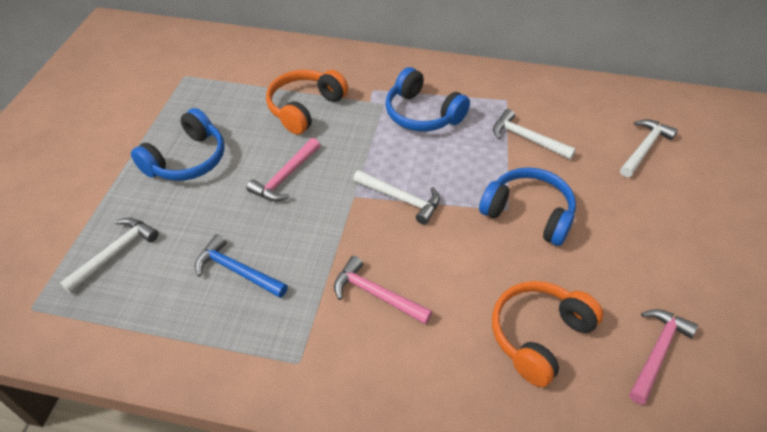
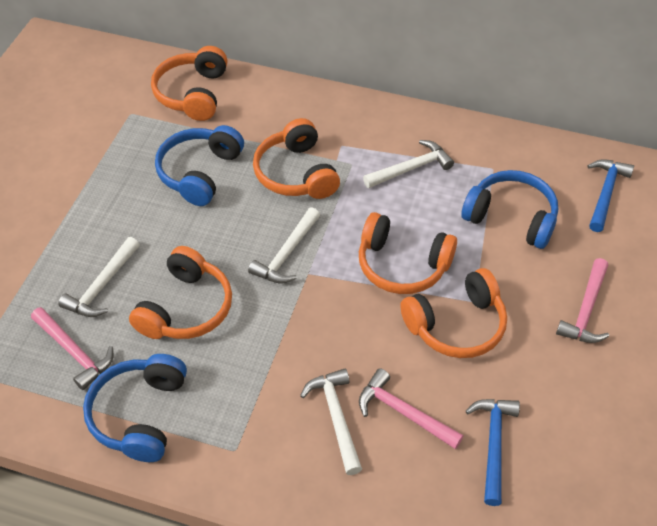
blue hammer: 1 -> 2
orange headphones: 2 -> 5

